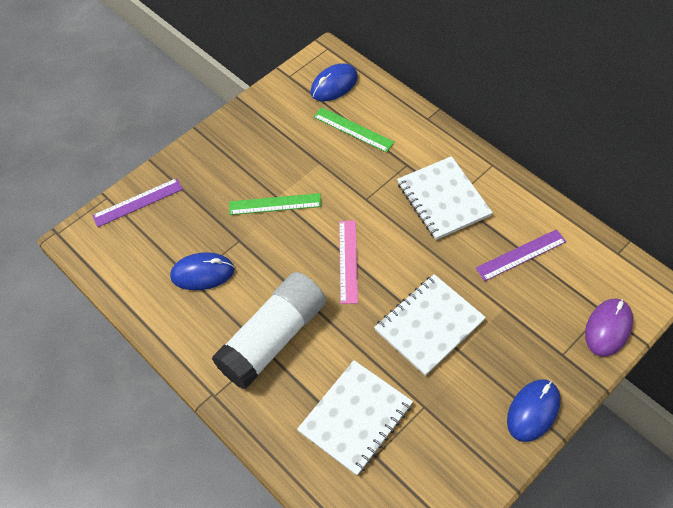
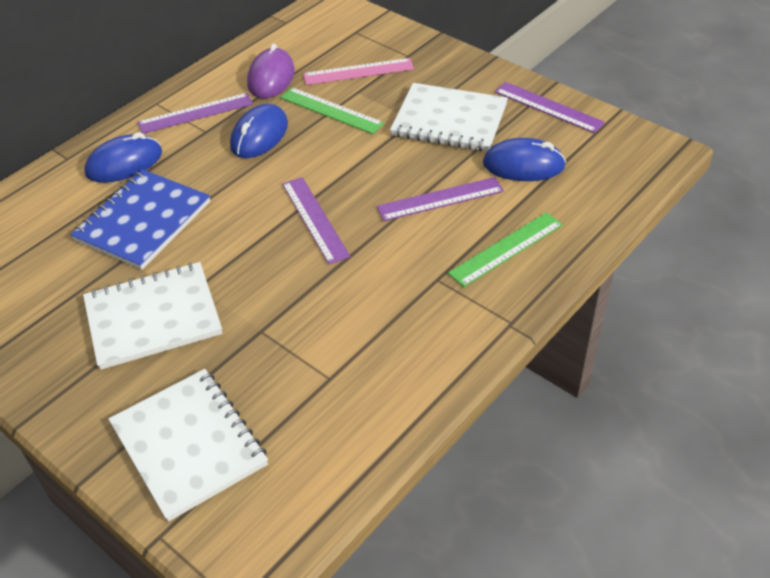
blue notebook: 0 -> 1
purple ruler: 2 -> 4
white glue stick: 1 -> 0

